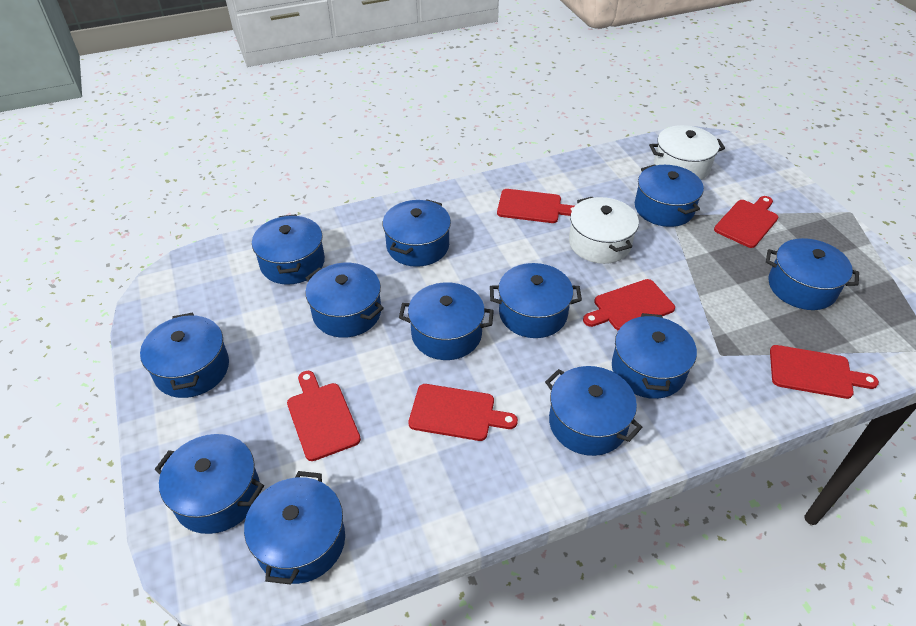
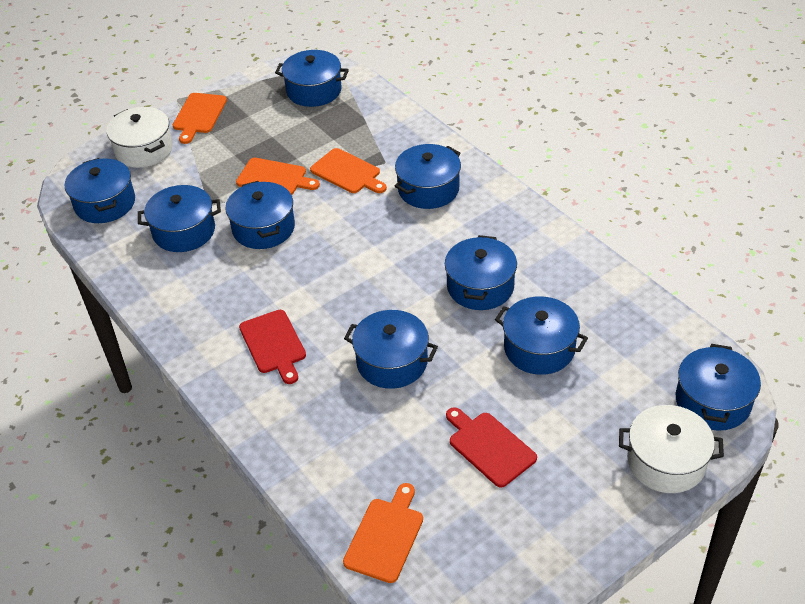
blue pot: 12 -> 9
orange cutting board: 0 -> 4
red cutting board: 6 -> 2

